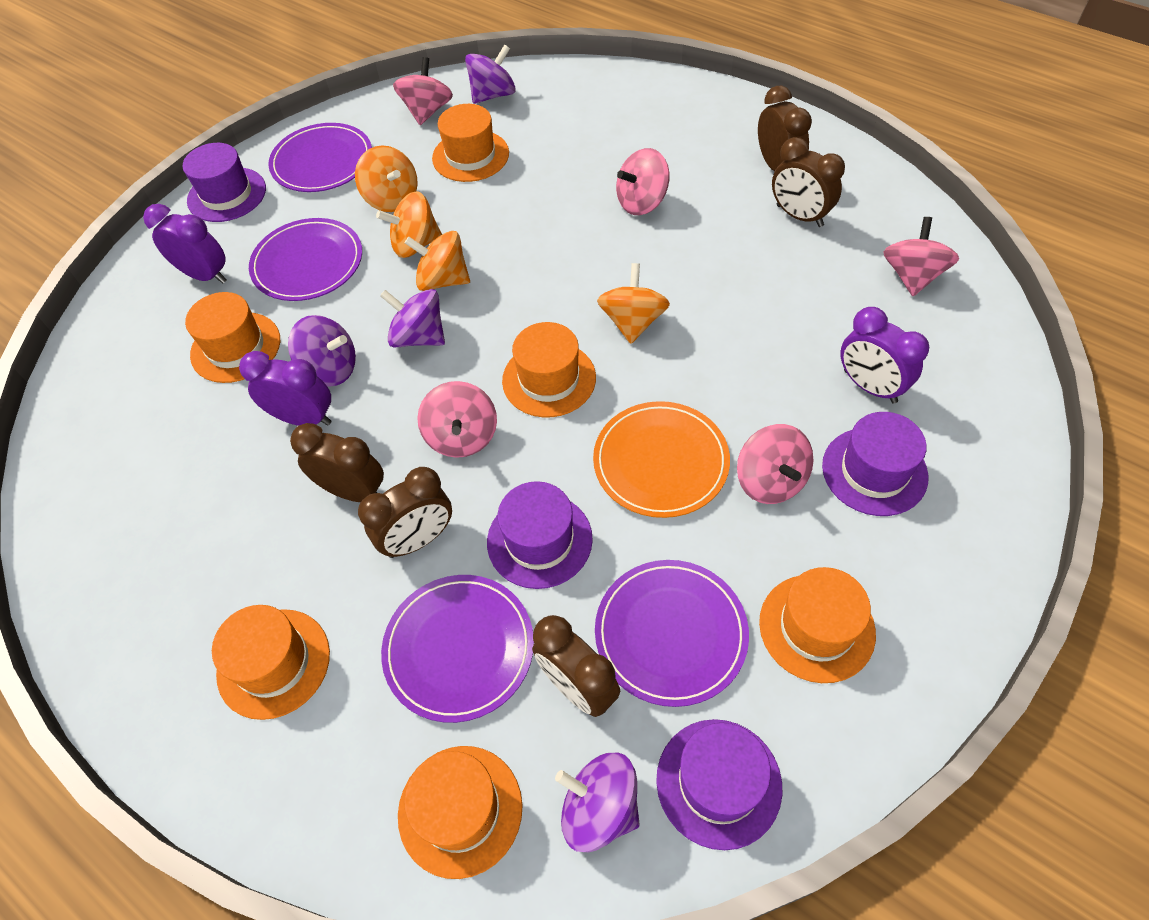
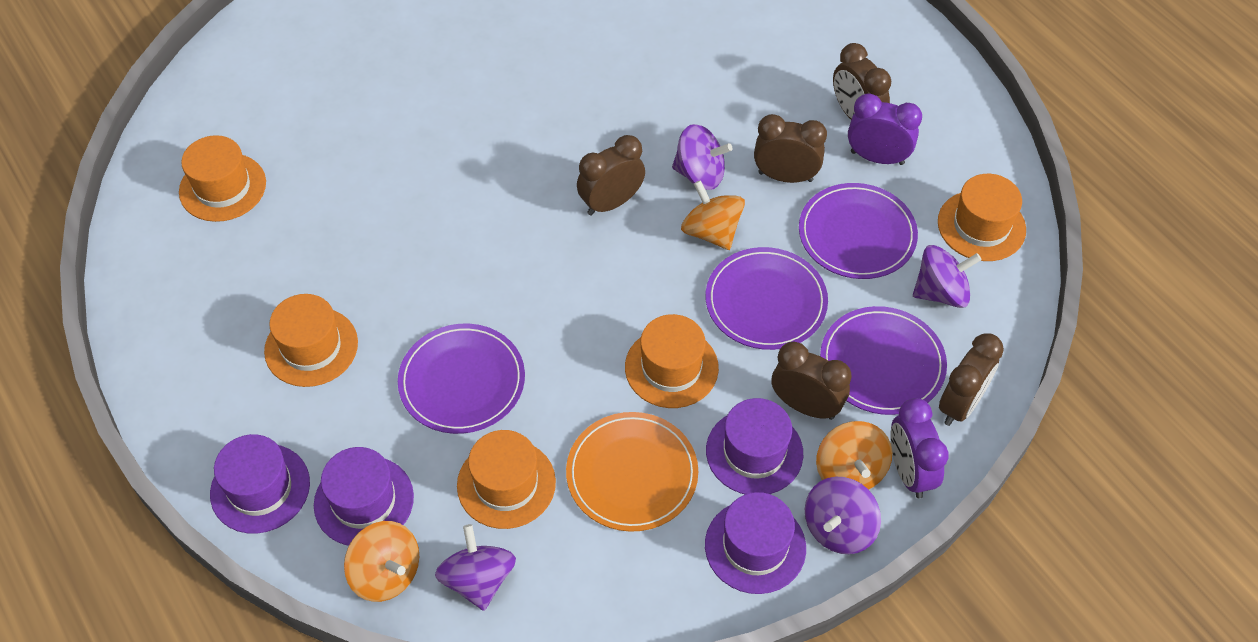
orange hat: 6 -> 5
orange spinning top: 4 -> 3
pink spinning top: 5 -> 0
purple clock: 3 -> 2

